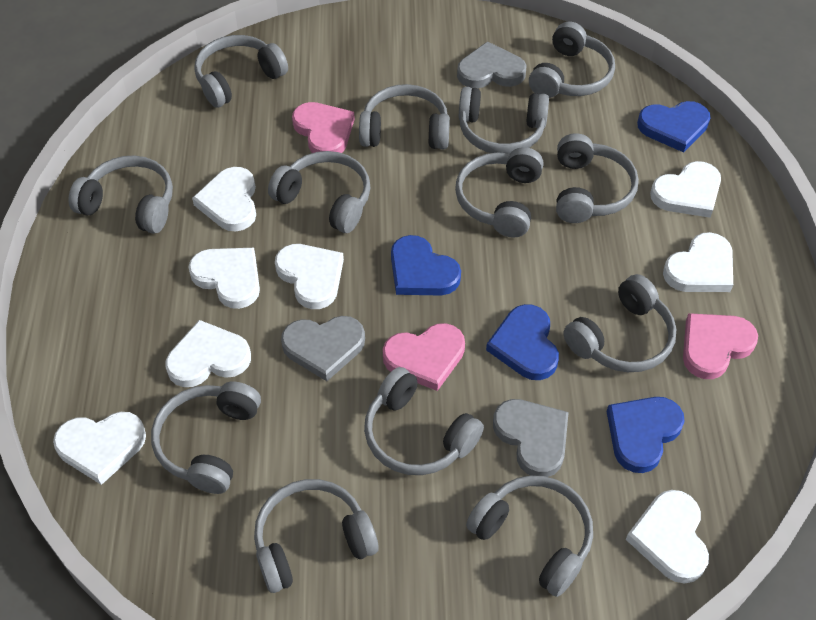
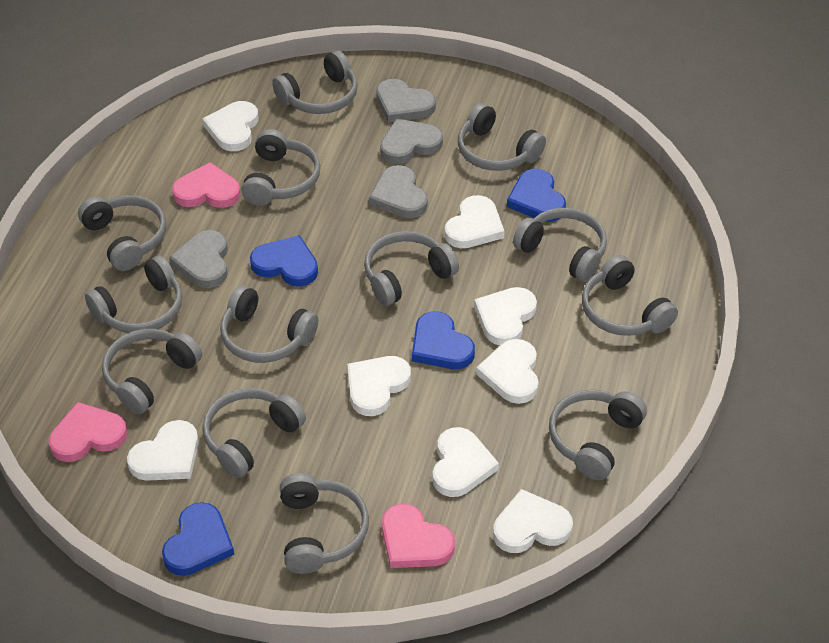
grey heart: 3 -> 4

